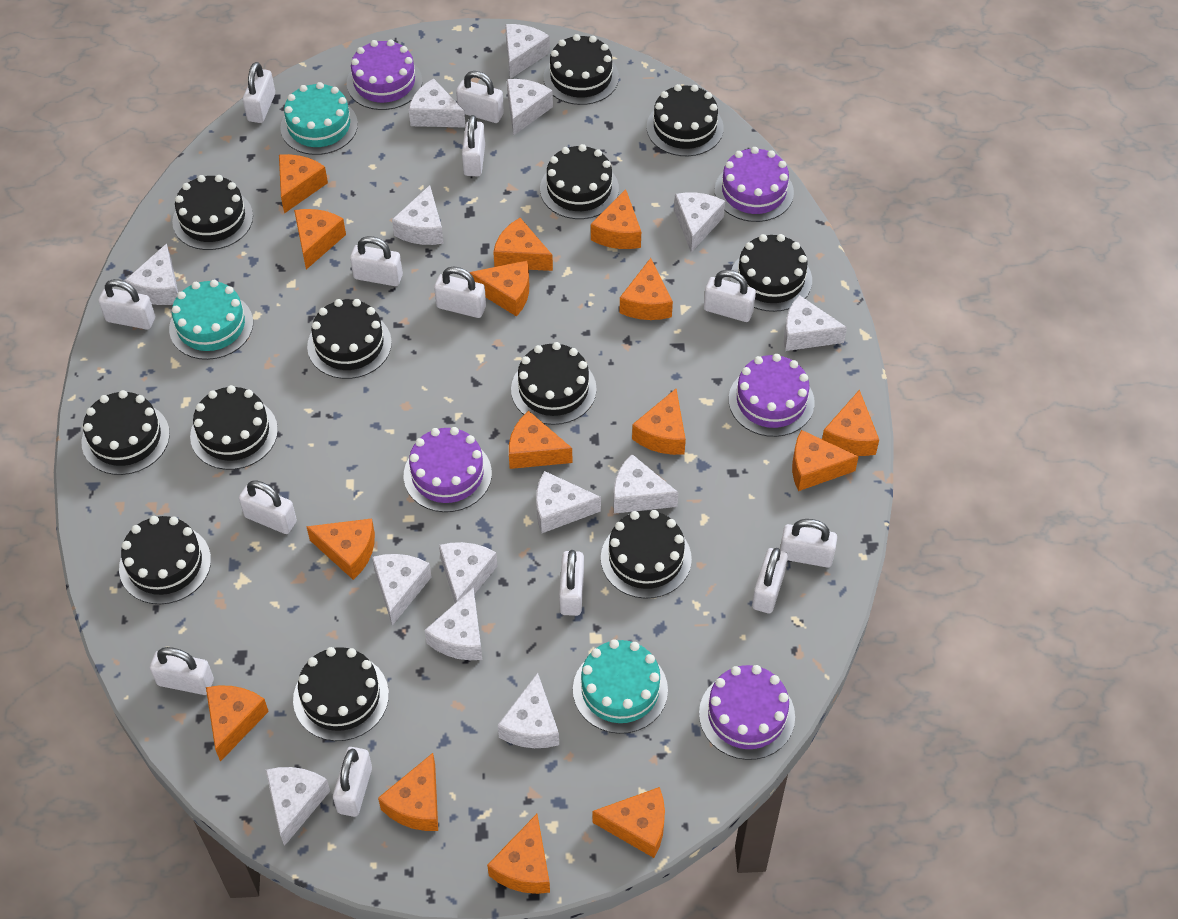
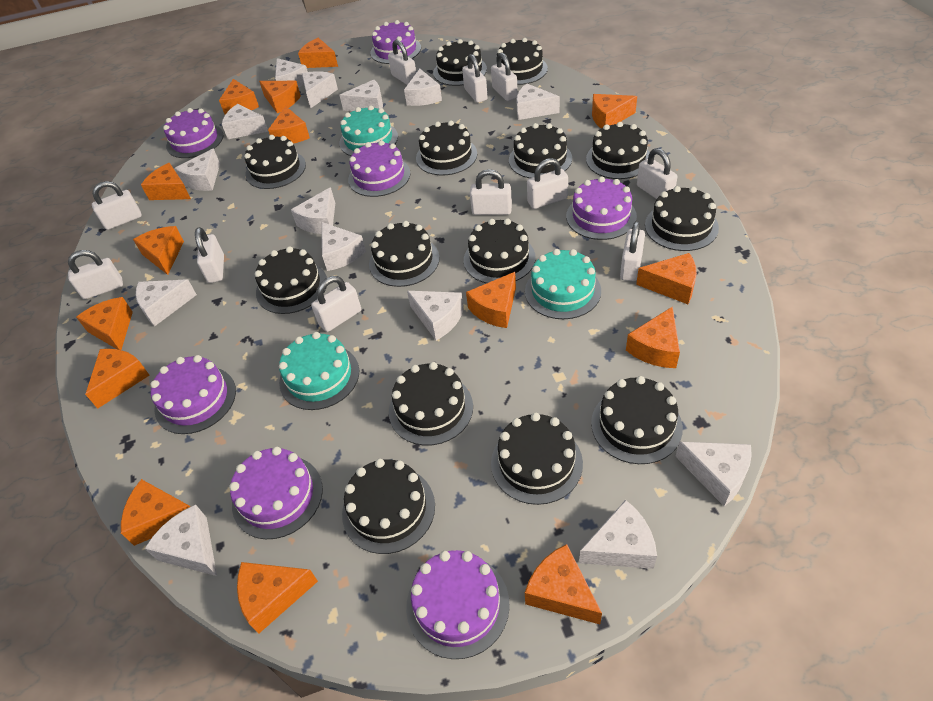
black cake: 12 -> 14
purple cake: 5 -> 7
white padlock: 13 -> 11

